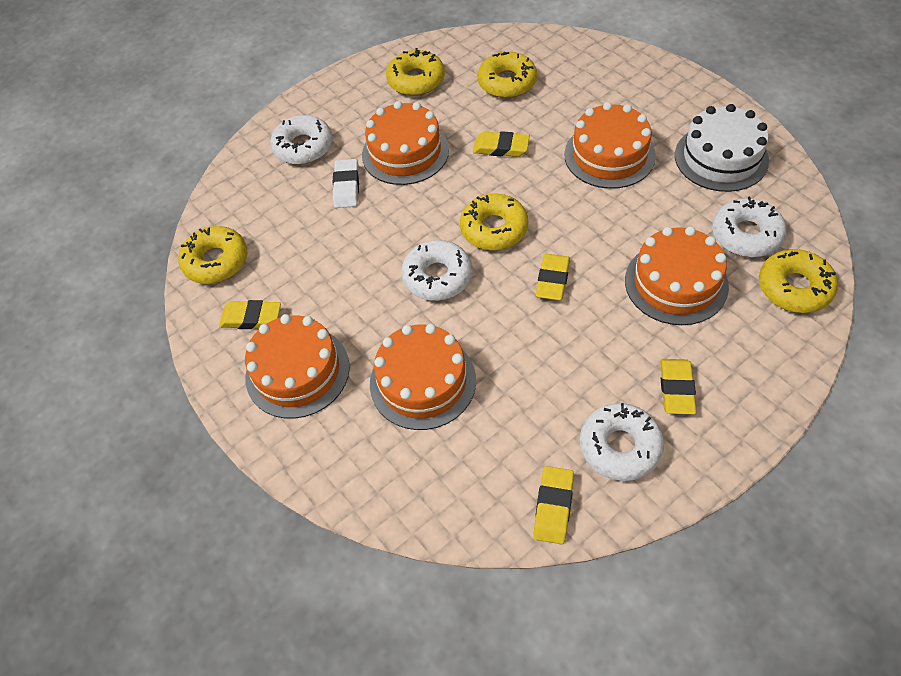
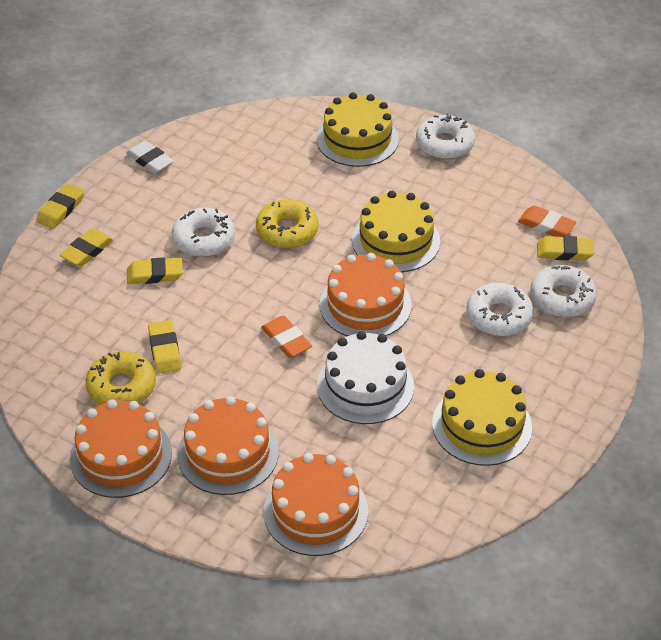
orange cake: 5 -> 4
orange eraser: 0 -> 2
yellow cake: 0 -> 3
yellow donut: 5 -> 2

